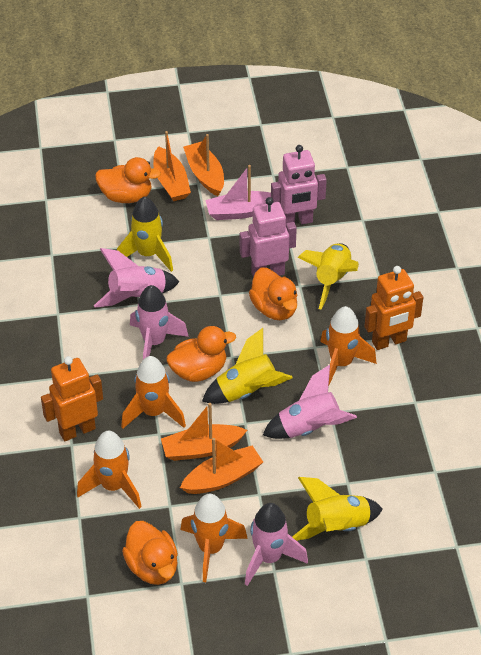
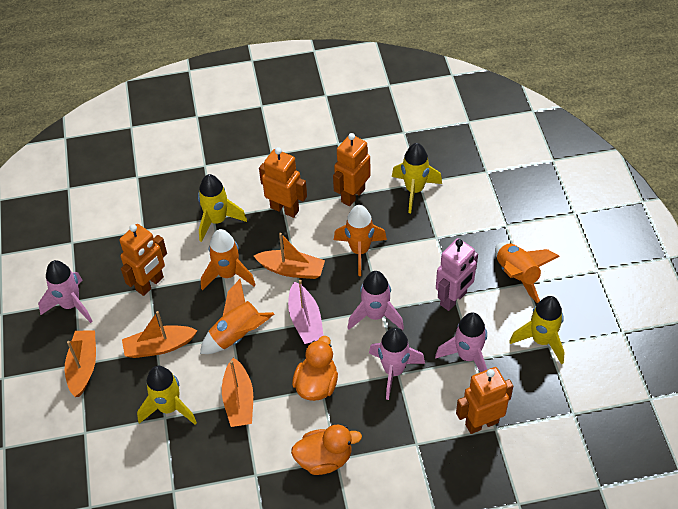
orange duck: 4 -> 2
orange robot: 2 -> 4
pink robot: 2 -> 1

